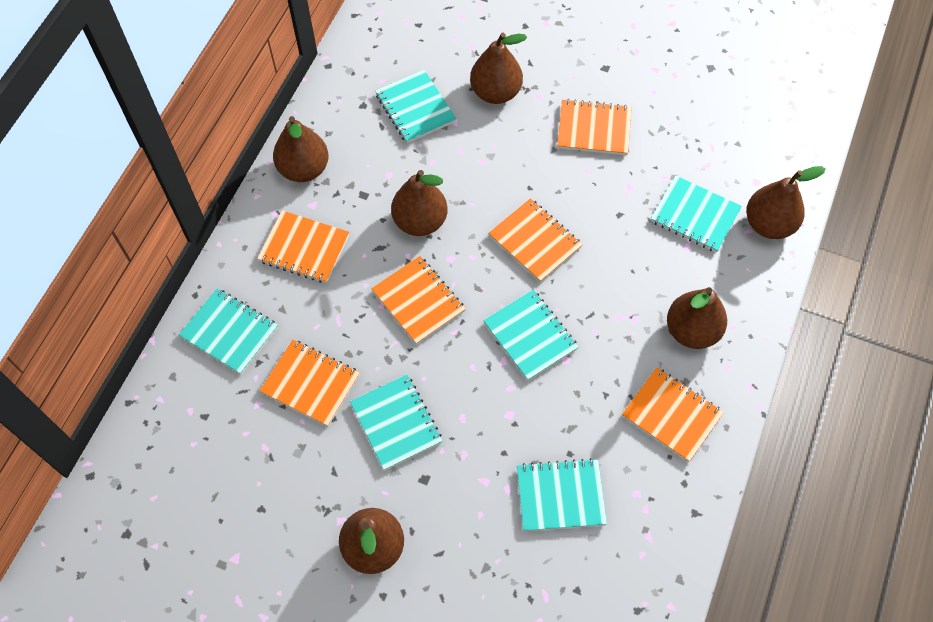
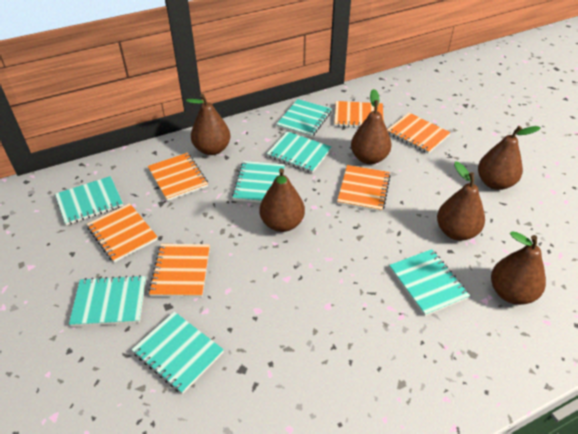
turquoise notebook: 6 -> 7

